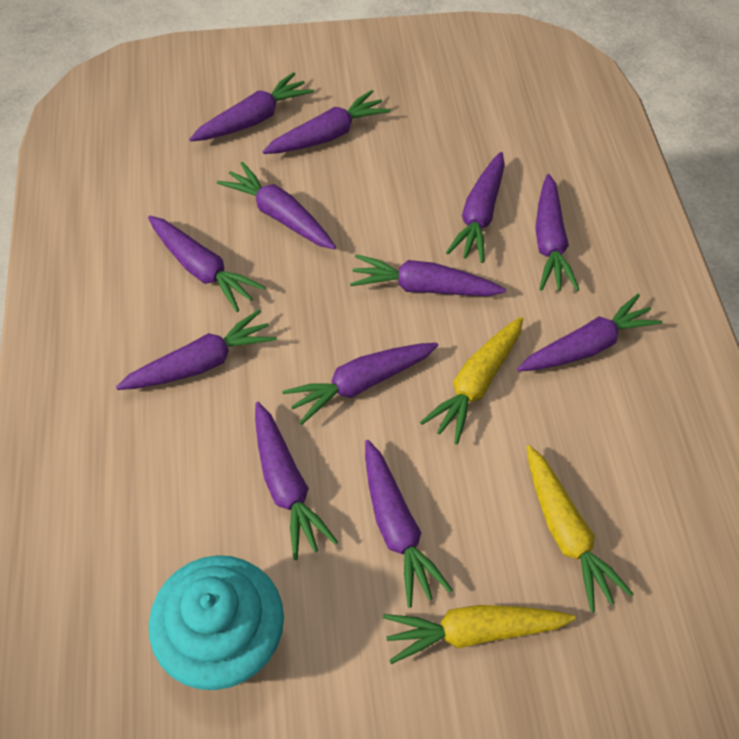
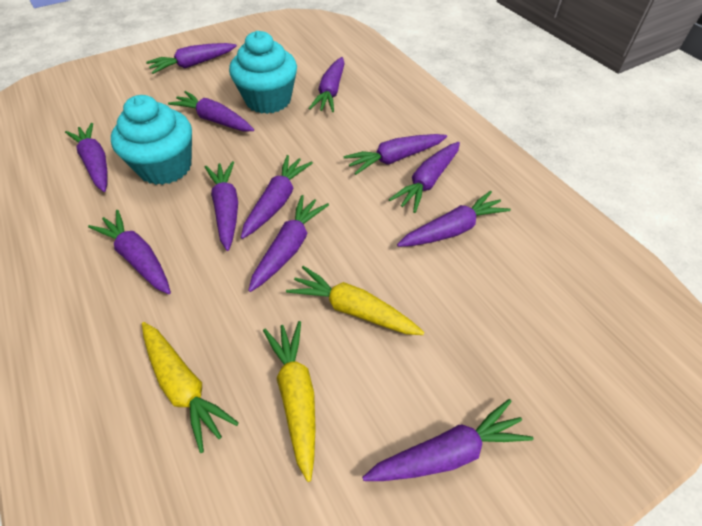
turquoise cupcake: 1 -> 2

